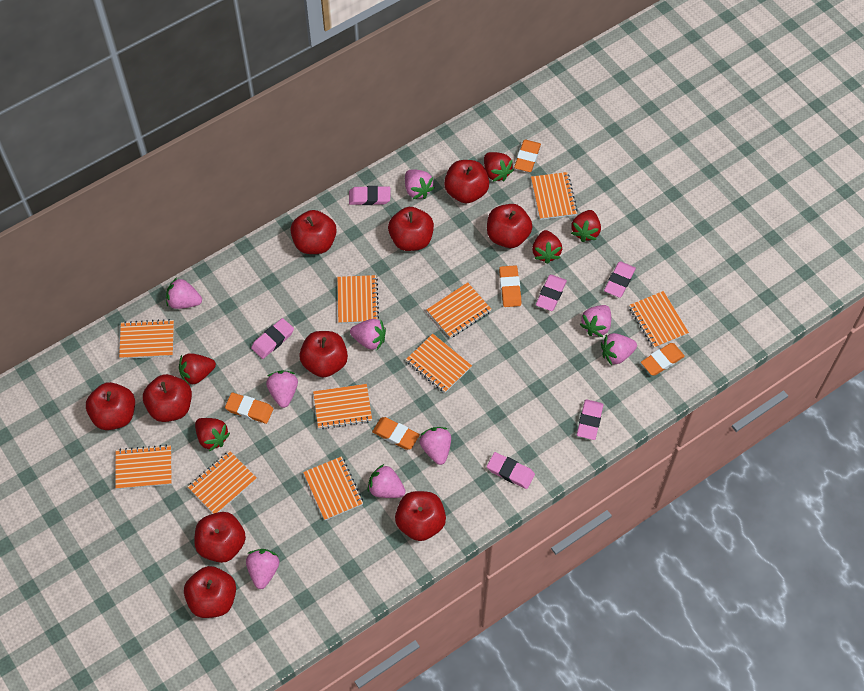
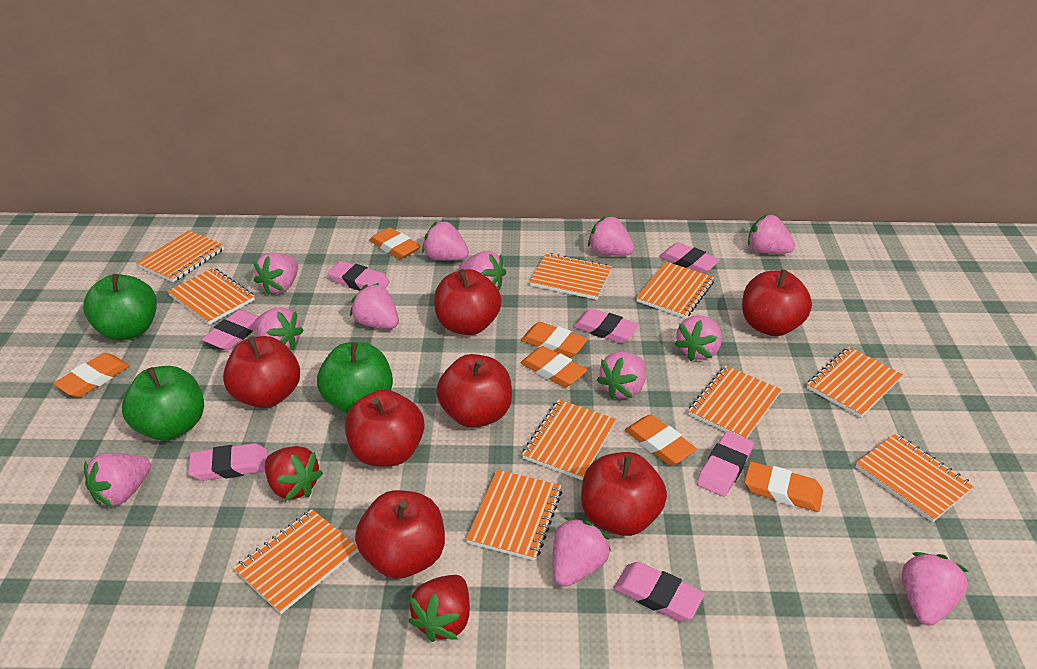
green apple: 0 -> 3
orange eraser: 5 -> 6
pink eraser: 6 -> 7
pink strawberry: 9 -> 12
red apple: 10 -> 7
red strawberry: 5 -> 2

